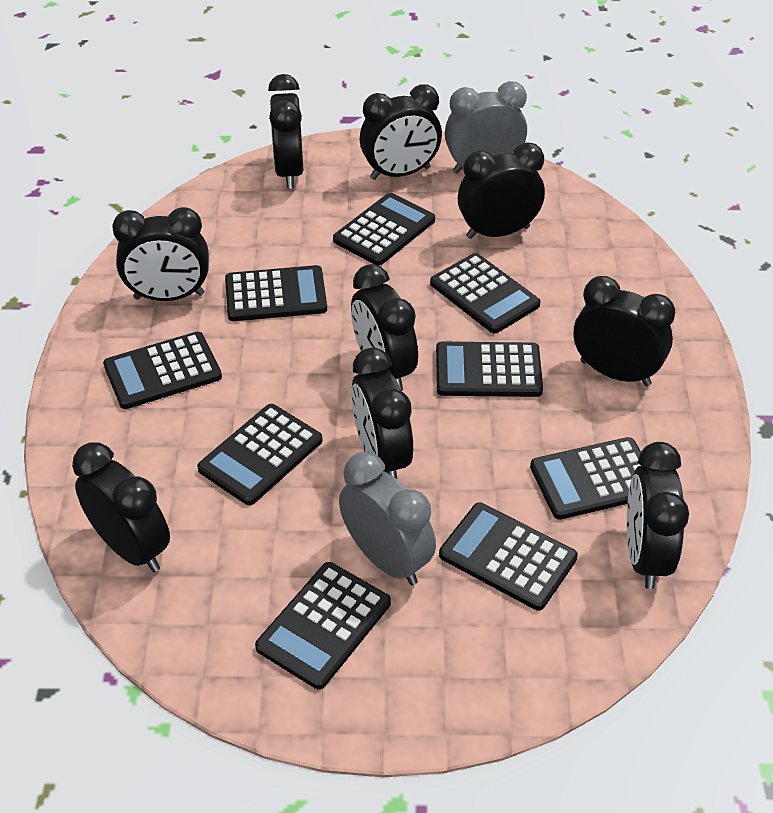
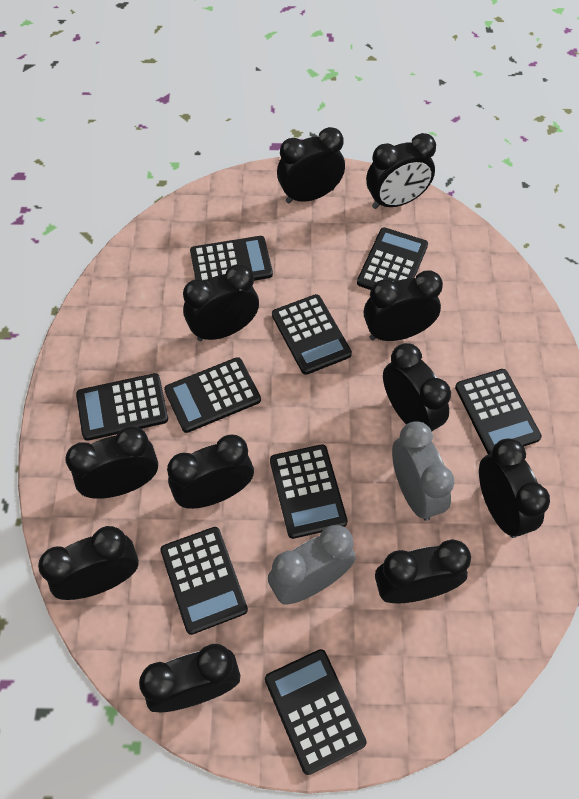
black clock: 9 -> 11

